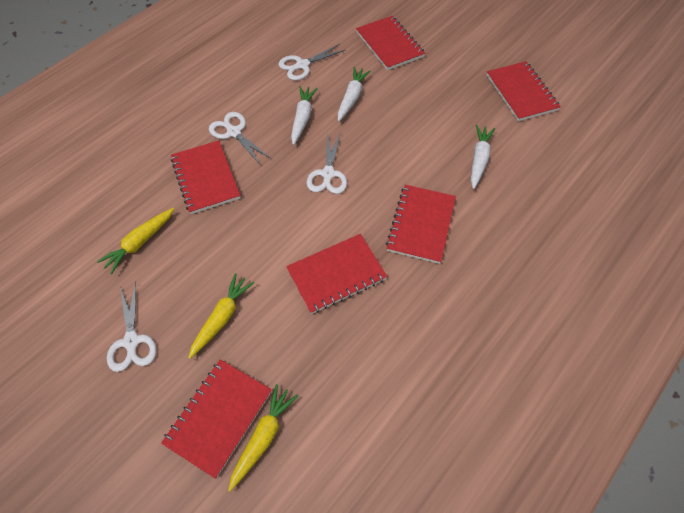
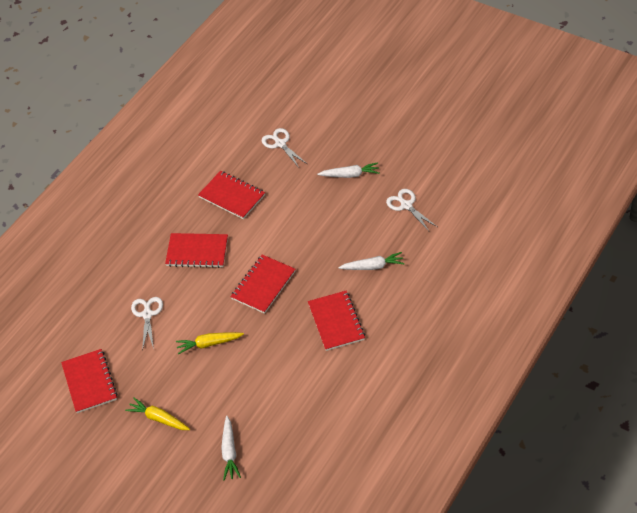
red notebook: 6 -> 5
white scissors: 4 -> 3
yellow carrot: 3 -> 2

